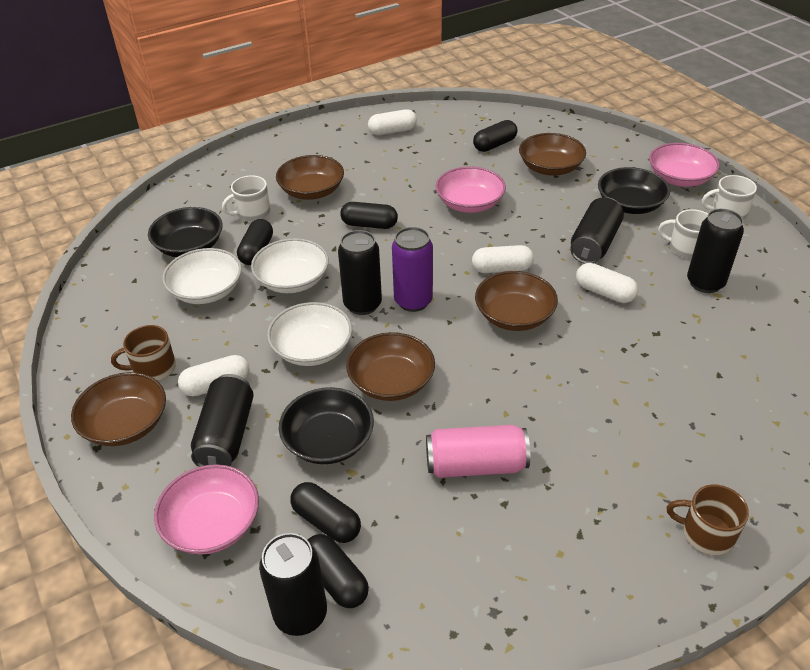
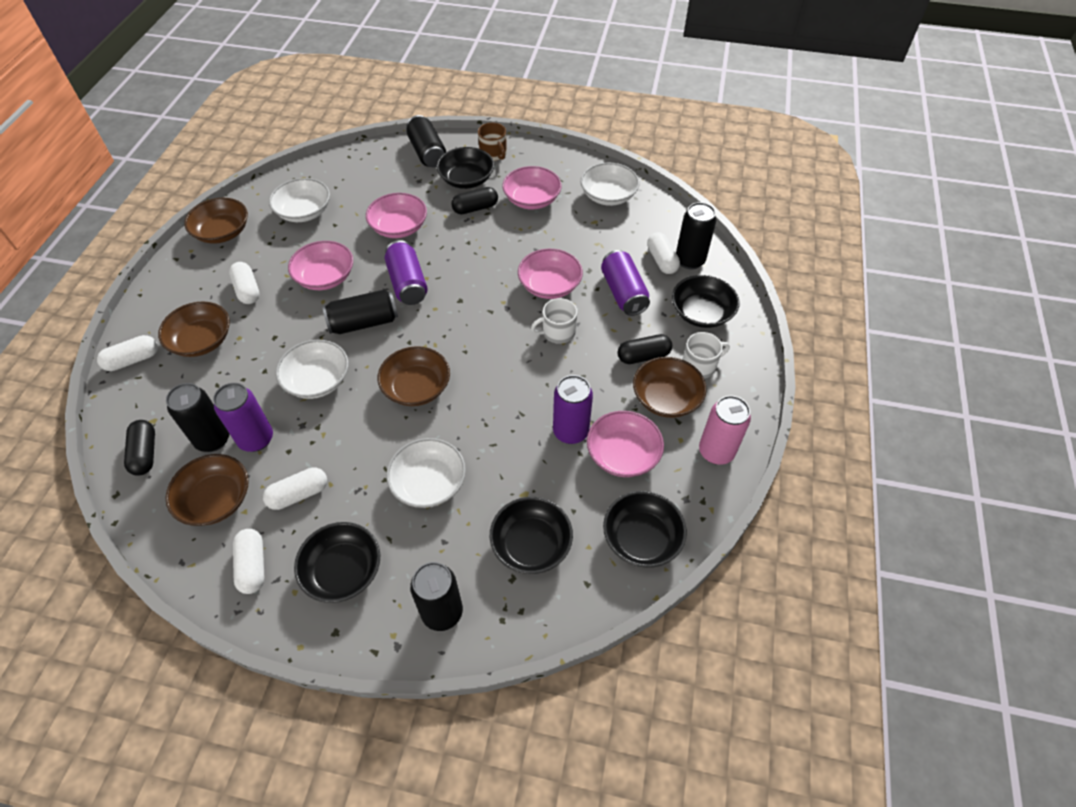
black bowl: 3 -> 5
black capsule: 5 -> 3
brown mug: 2 -> 1
pink bowl: 3 -> 5
purple can: 1 -> 4
white bowl: 3 -> 4
white capsule: 4 -> 5
white mug: 3 -> 2

